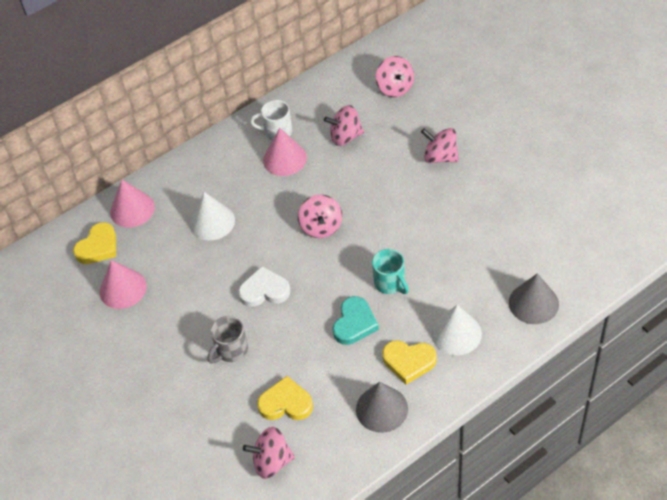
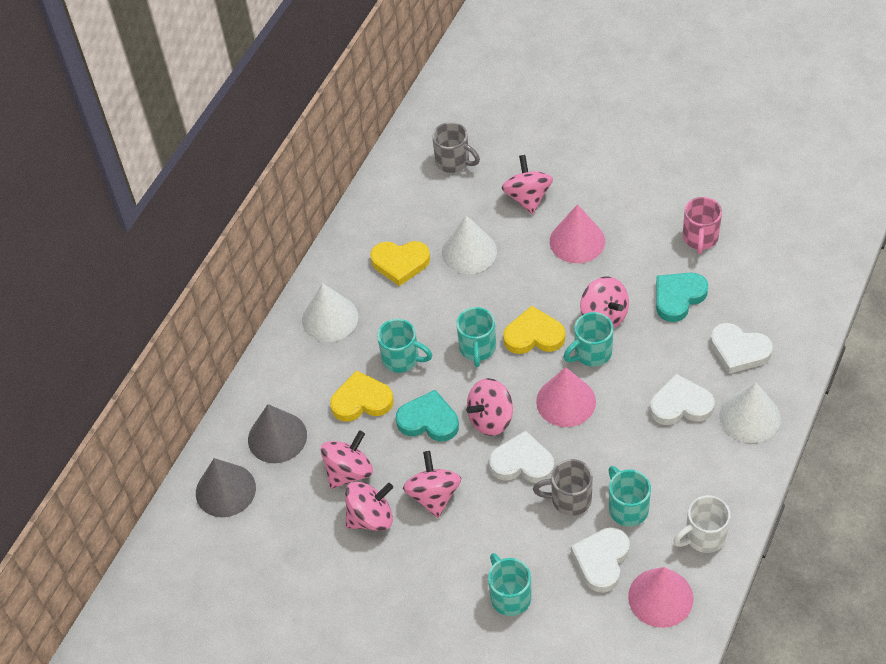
grey mug: 1 -> 2
pink mug: 0 -> 1
pink spinning top: 5 -> 6
turquoise heart: 1 -> 2
turquoise mug: 1 -> 5
white cone: 2 -> 3
white heart: 1 -> 4

